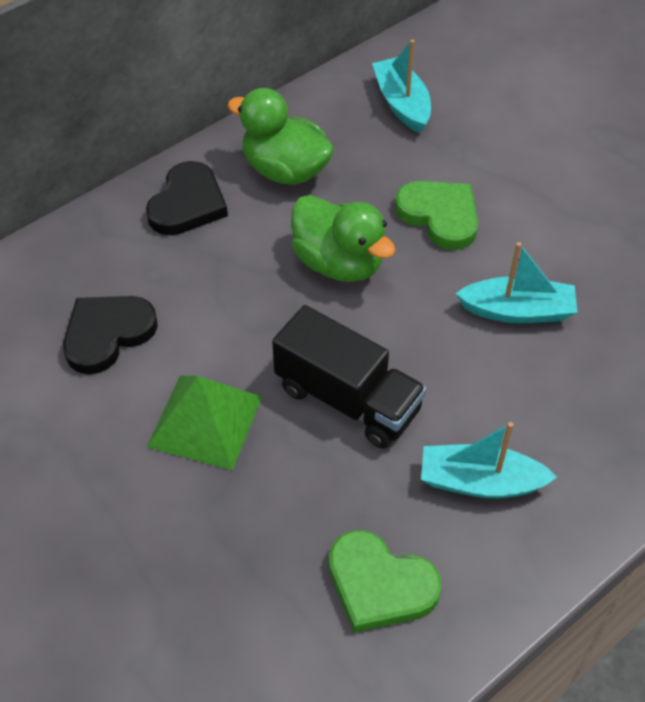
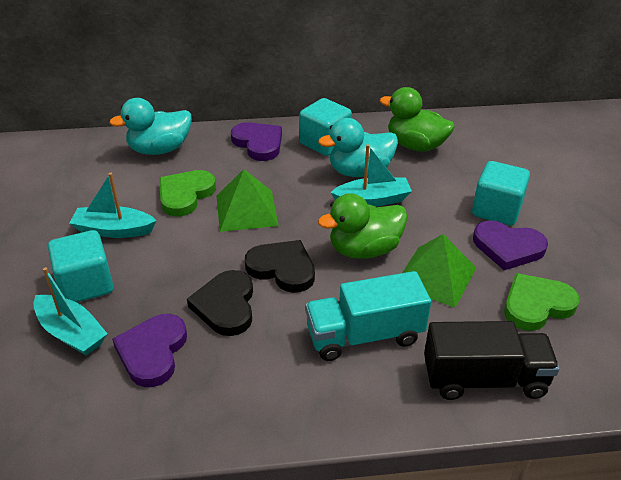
green pyramid: 1 -> 2
purple heart: 0 -> 3
turquoise cube: 0 -> 3
turquoise duck: 0 -> 2
turquoise truck: 0 -> 1

